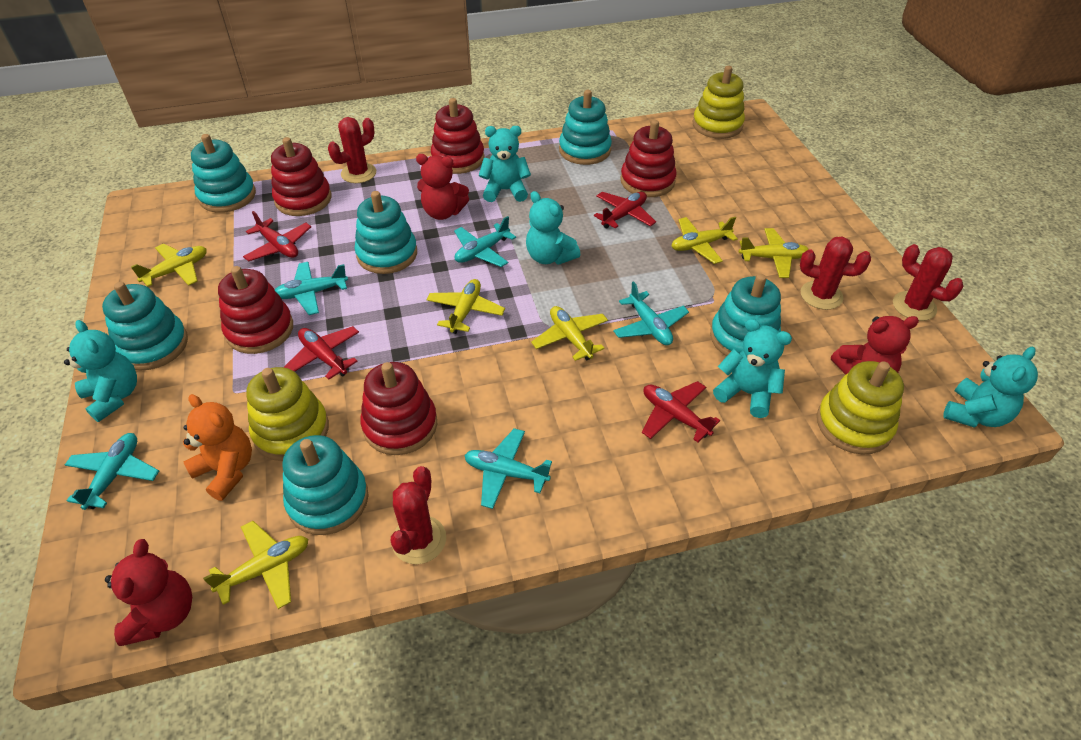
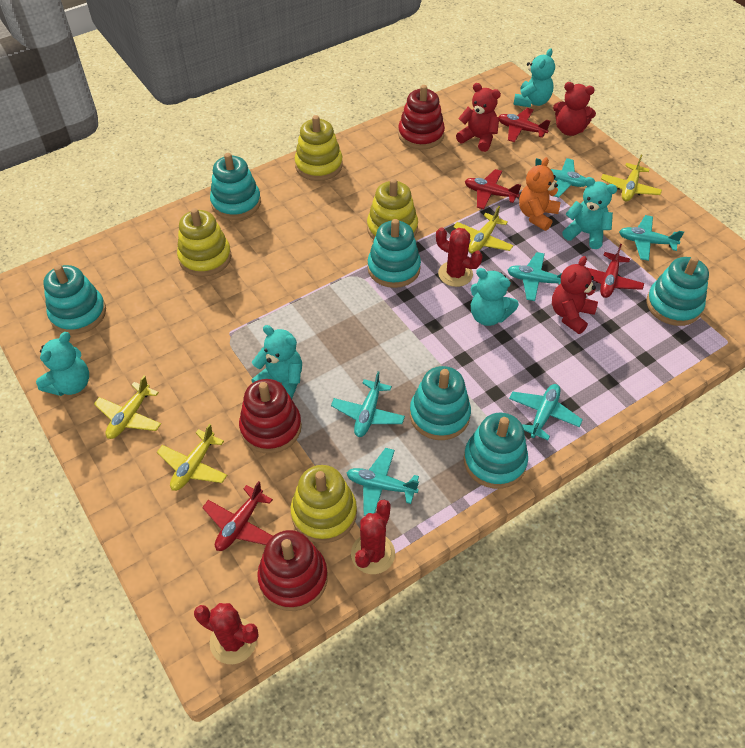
red cactus: 4 -> 3
red stacking toy: 5 -> 3
turquoise plane: 5 -> 6
yellow plane: 6 -> 4
yellow stacking toy: 3 -> 4

